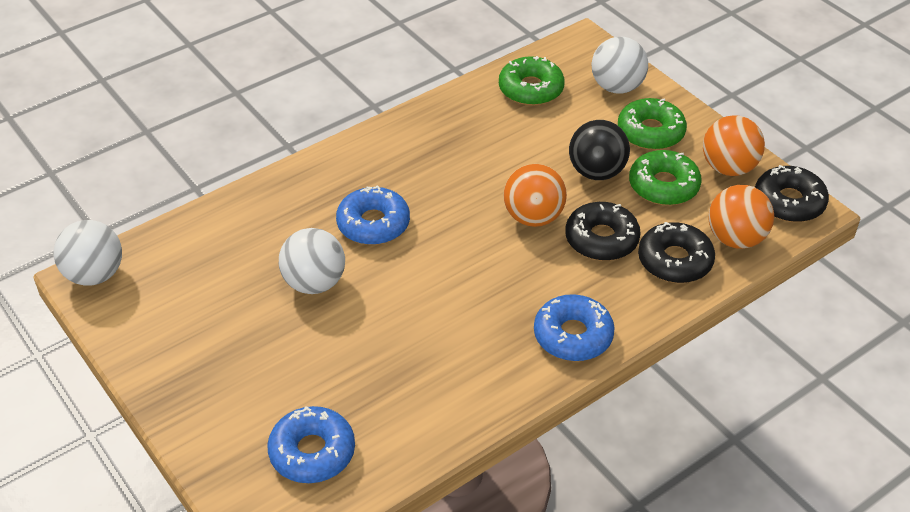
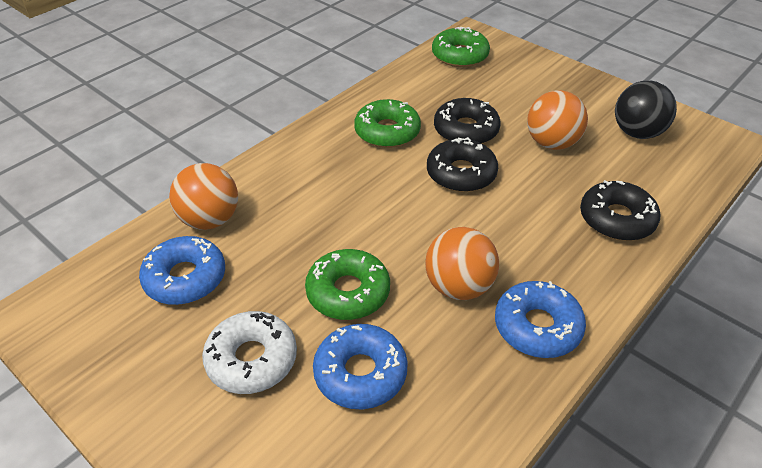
white ball: 3 -> 0
white donut: 0 -> 1

